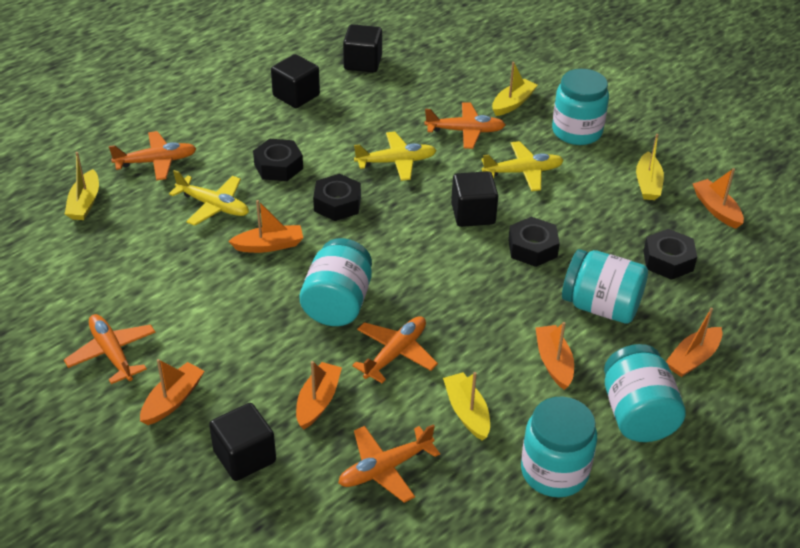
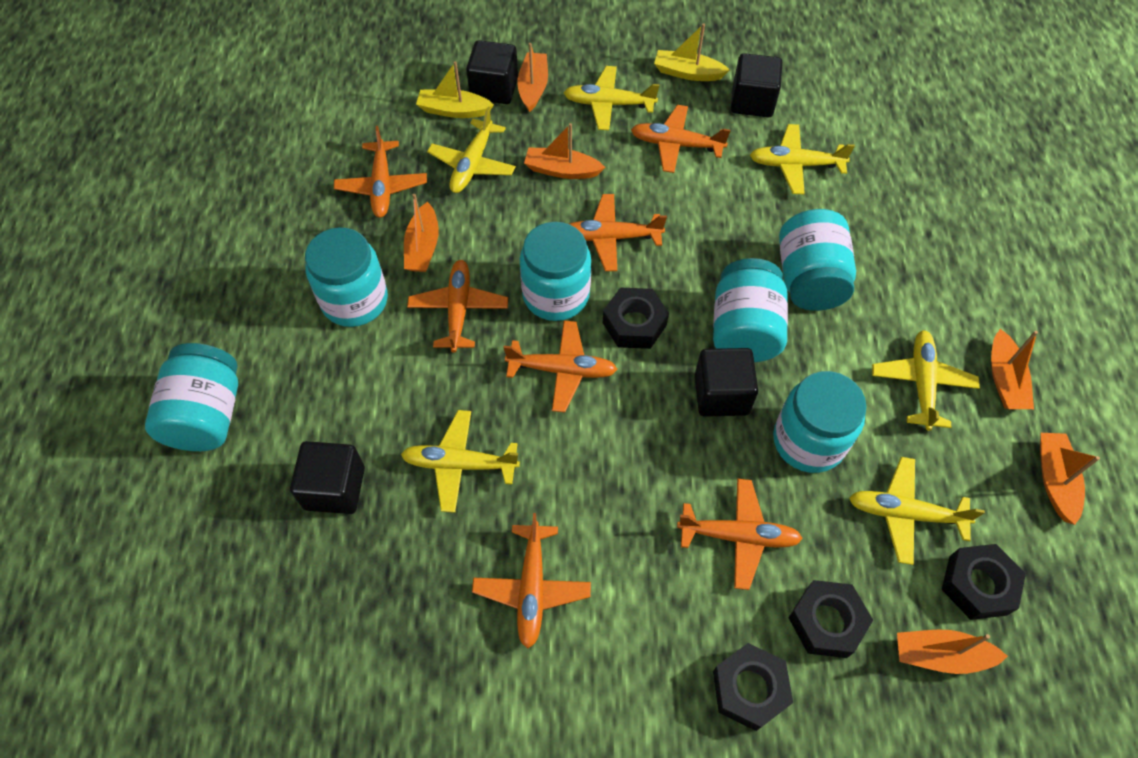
orange plane: 5 -> 7
turquoise jar: 5 -> 6
yellow boat: 4 -> 2
yellow plane: 3 -> 6

